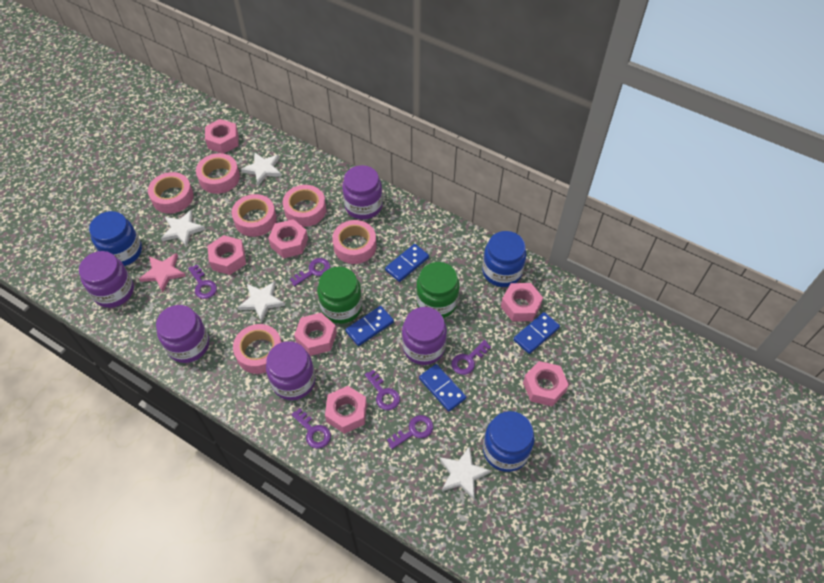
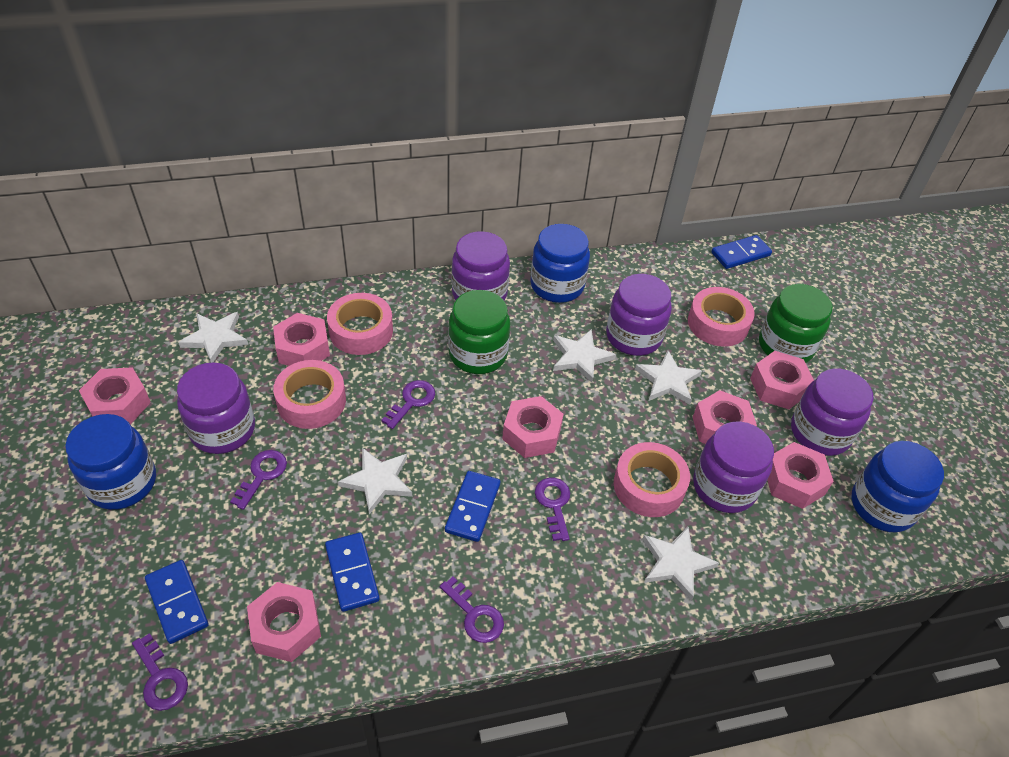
pink star: 1 -> 0
pink tape: 6 -> 4
purple key: 6 -> 5
white star: 4 -> 5

